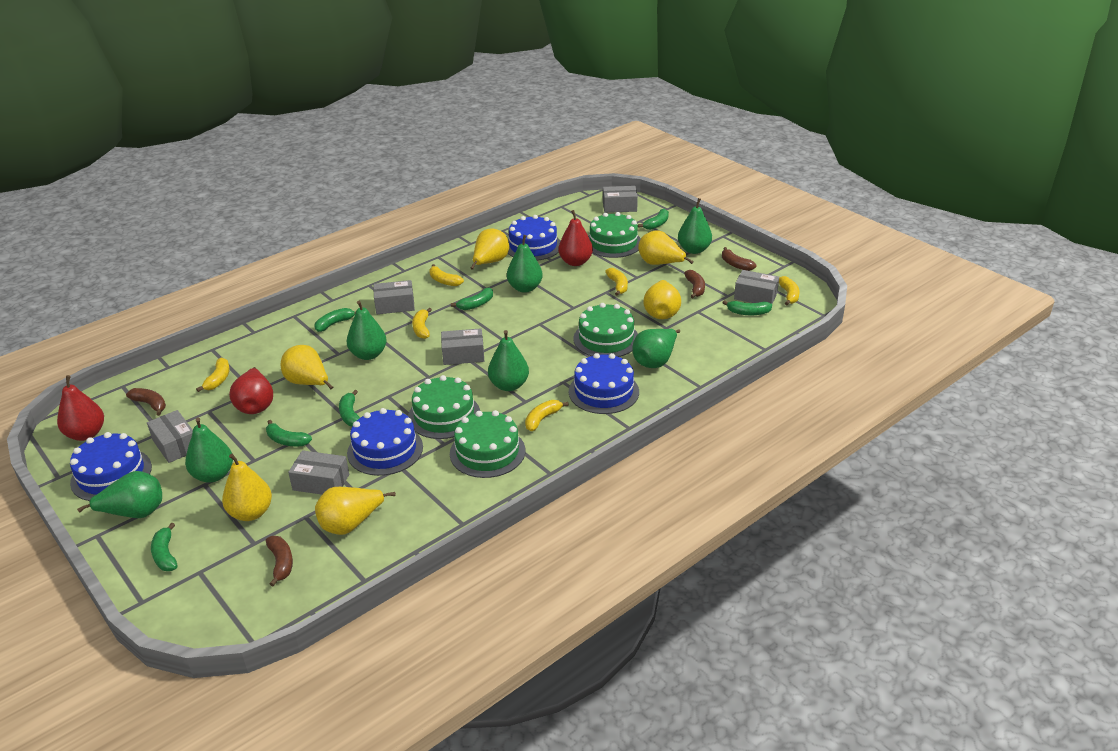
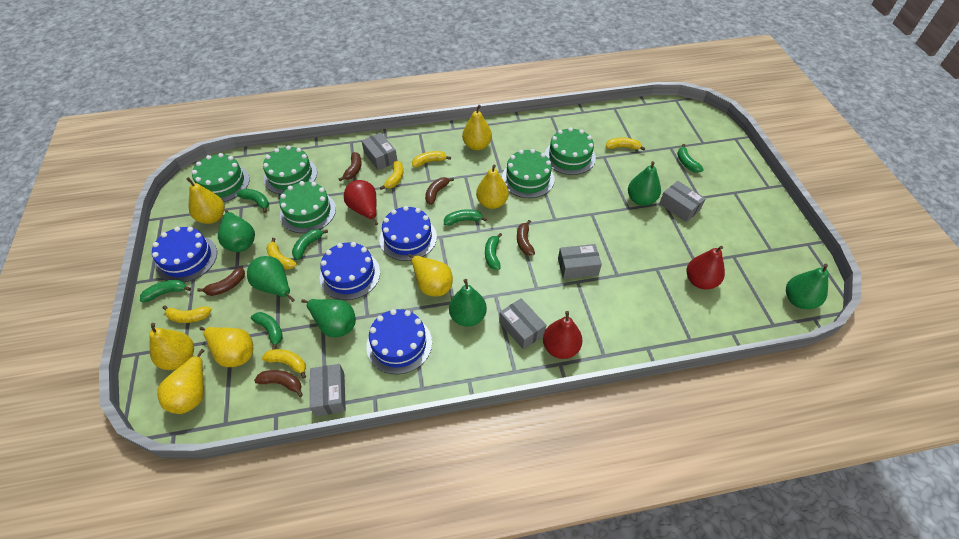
brown banana: 4 -> 5
green cake: 4 -> 5
green pear: 7 -> 6
grey box: 6 -> 5
yellow pear: 6 -> 7

